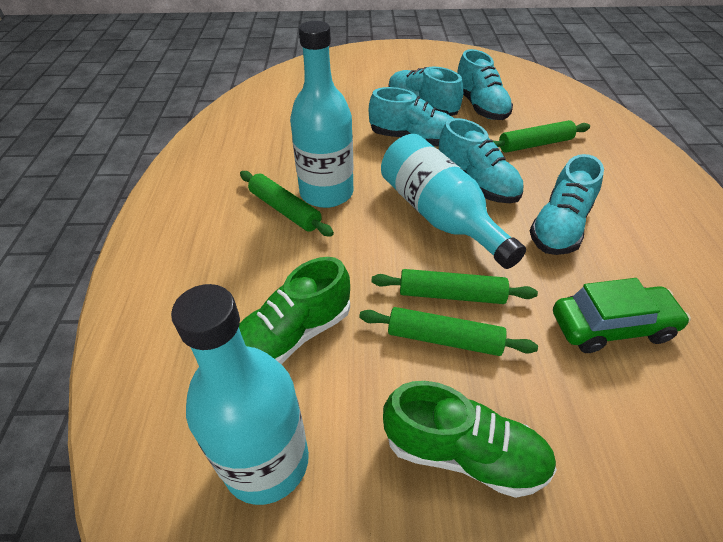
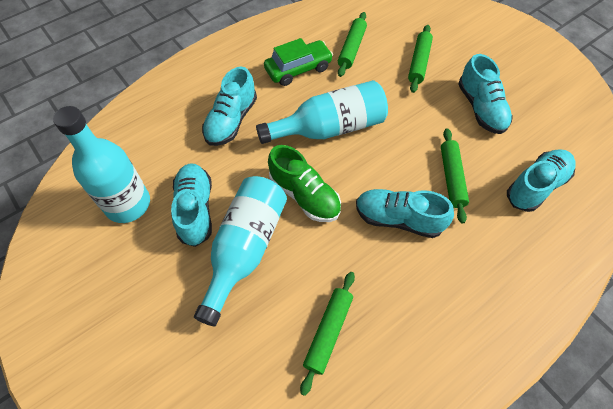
green shoe: 2 -> 1

